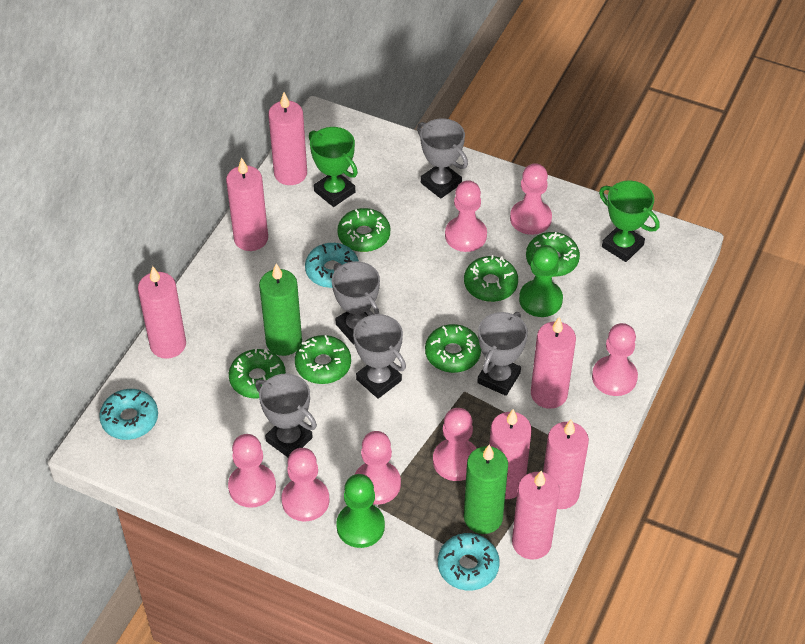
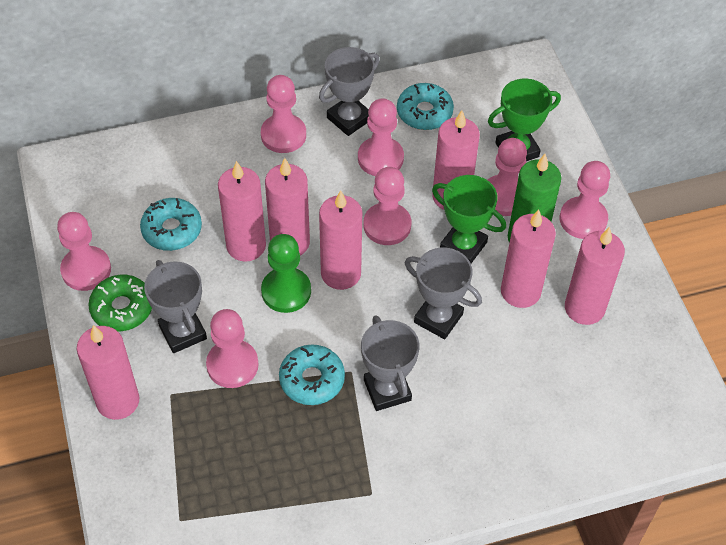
green candle: 2 -> 1
green donut: 6 -> 1
green pawn: 2 -> 1
grey trophy: 5 -> 4

